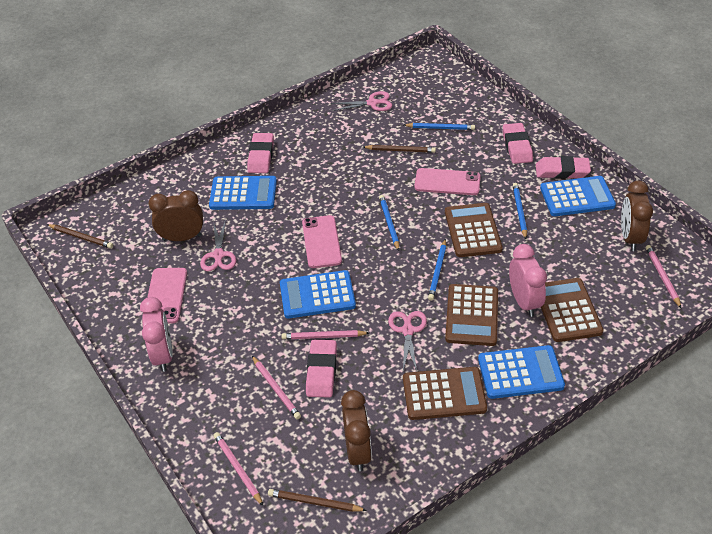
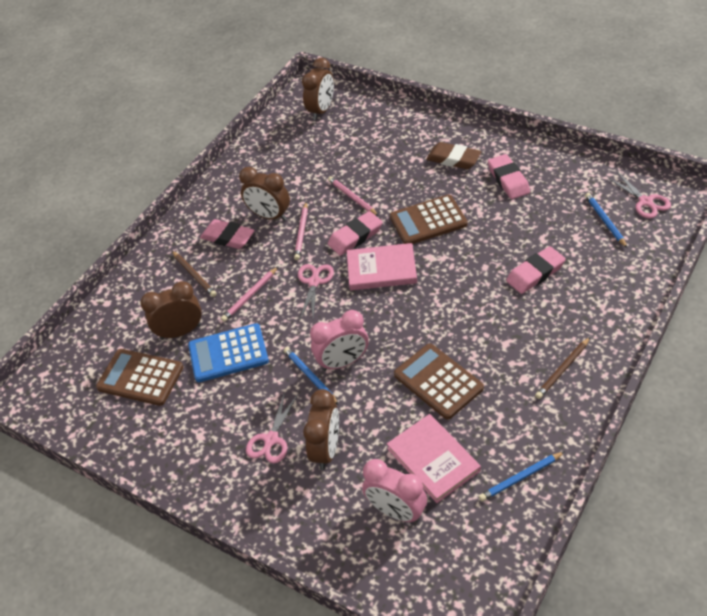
blue calculator: 4 -> 1
blue pencil: 4 -> 3
brown calculator: 4 -> 3
brown clock: 3 -> 4
brown eraser: 0 -> 1
brown pencil: 3 -> 2
pink book: 0 -> 2
pink pencil: 4 -> 3
pink phone: 3 -> 0

